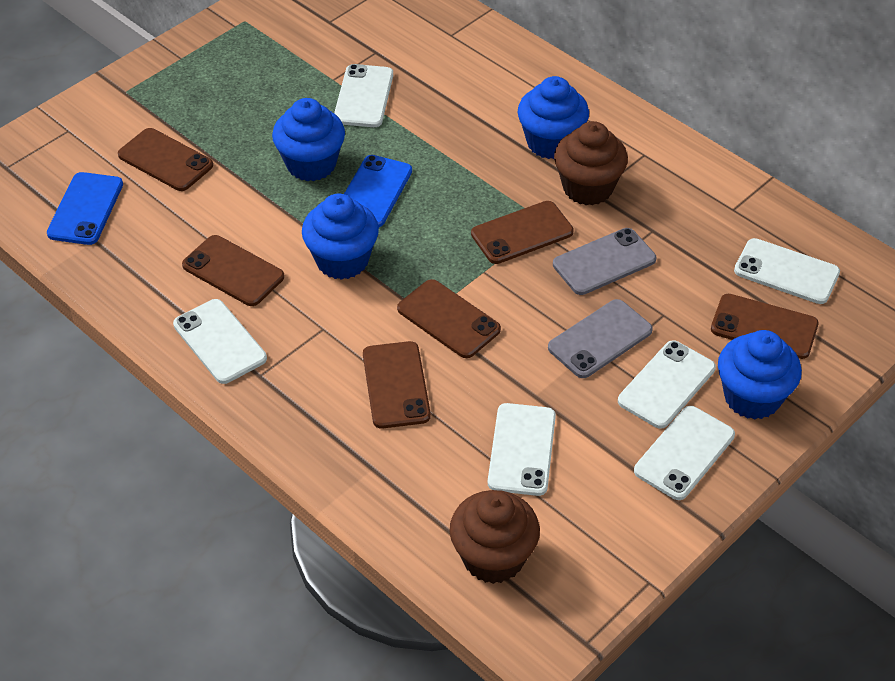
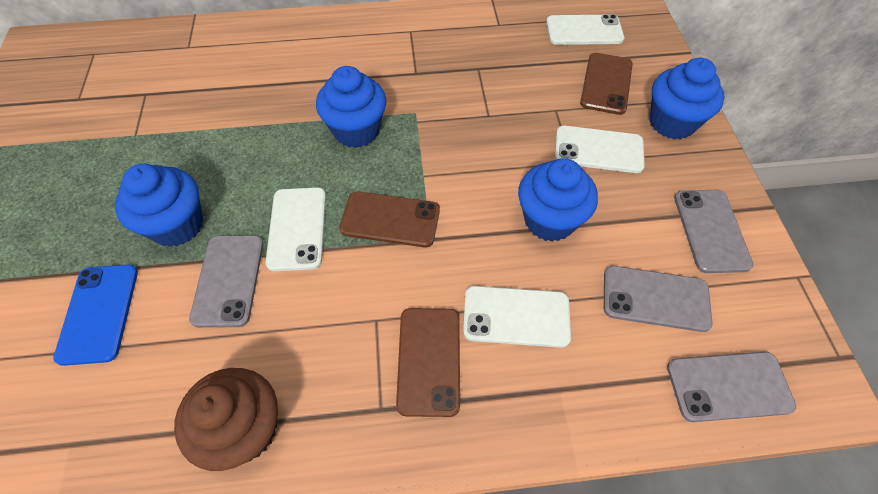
blue phone: 2 -> 1
brown cupcake: 2 -> 1
brown phone: 6 -> 3
grey phone: 2 -> 4
white phone: 6 -> 4

